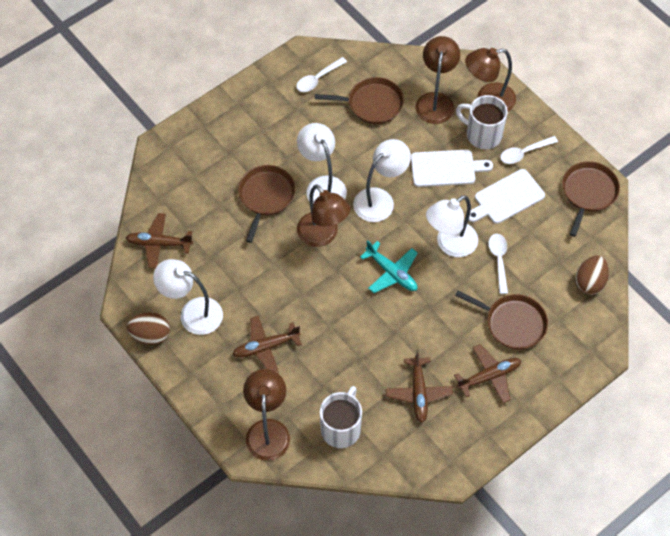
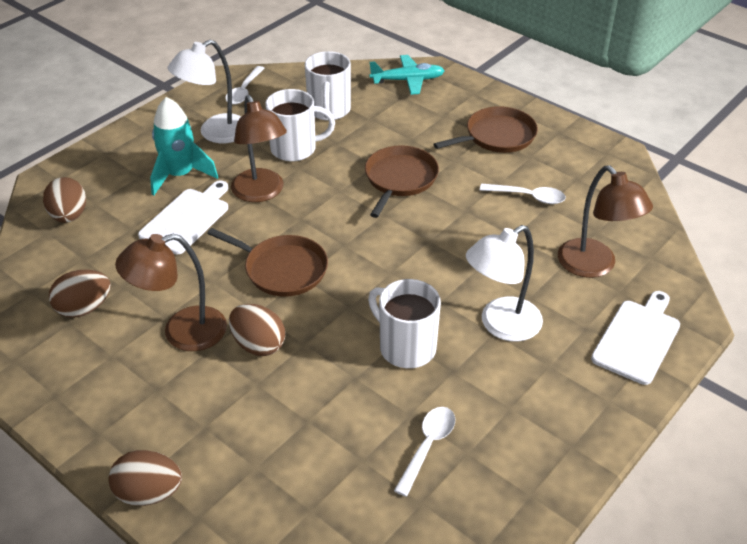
brown egg: 2 -> 4
brown lamp: 4 -> 3
brown pan: 4 -> 3
brown plane: 4 -> 0
turquoise rocket: 0 -> 1
white lamp: 4 -> 2
white mug: 2 -> 3

